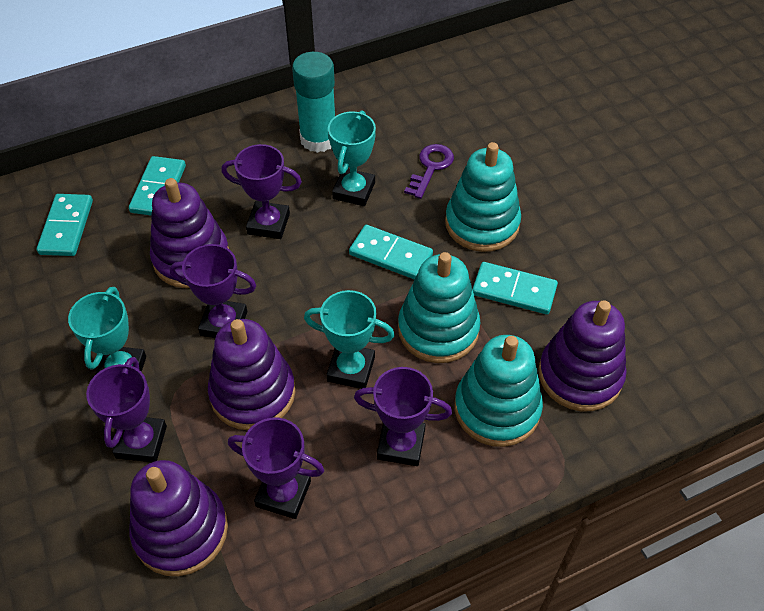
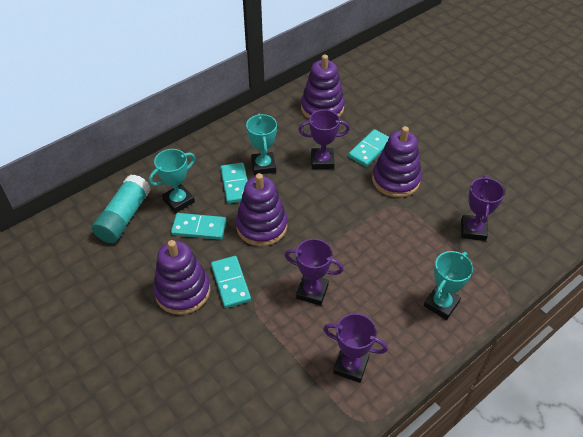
purple key: 1 -> 0
purple trophy: 5 -> 4
turquoise stacking toy: 3 -> 0

